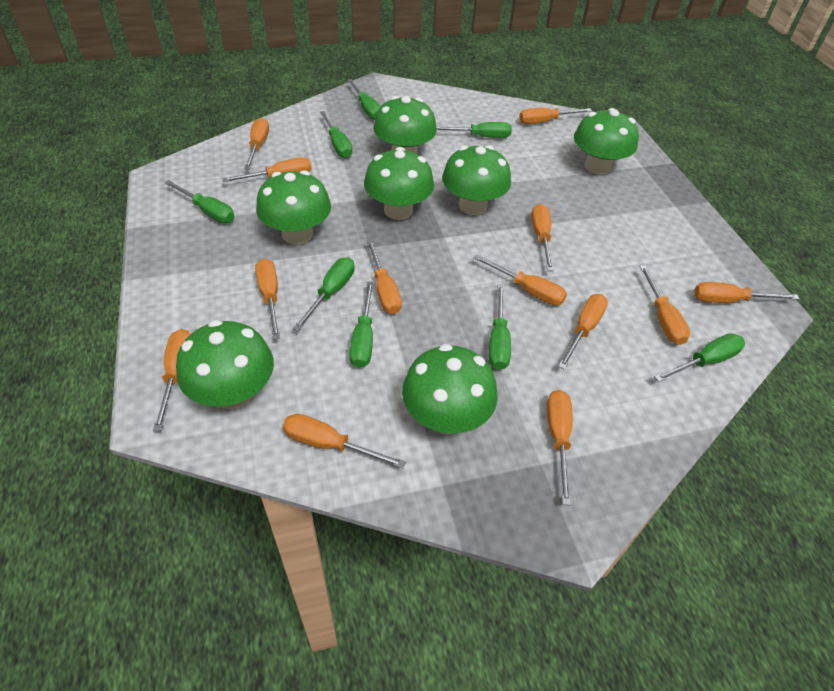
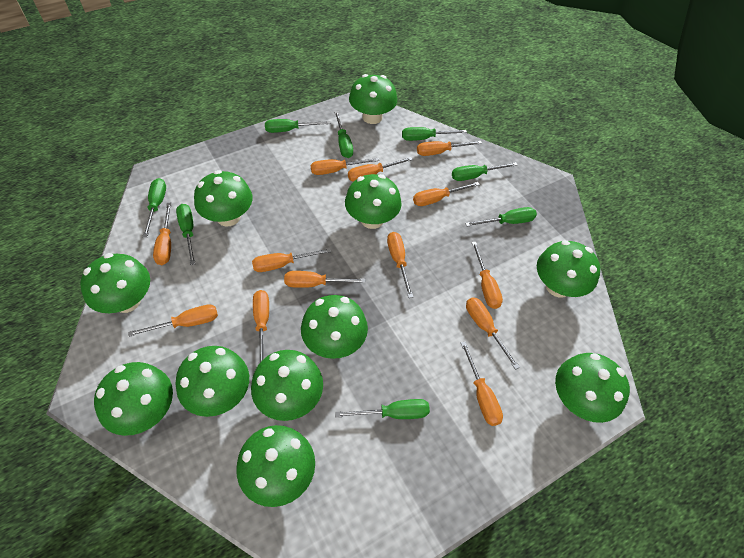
green mushroom: 7 -> 11

